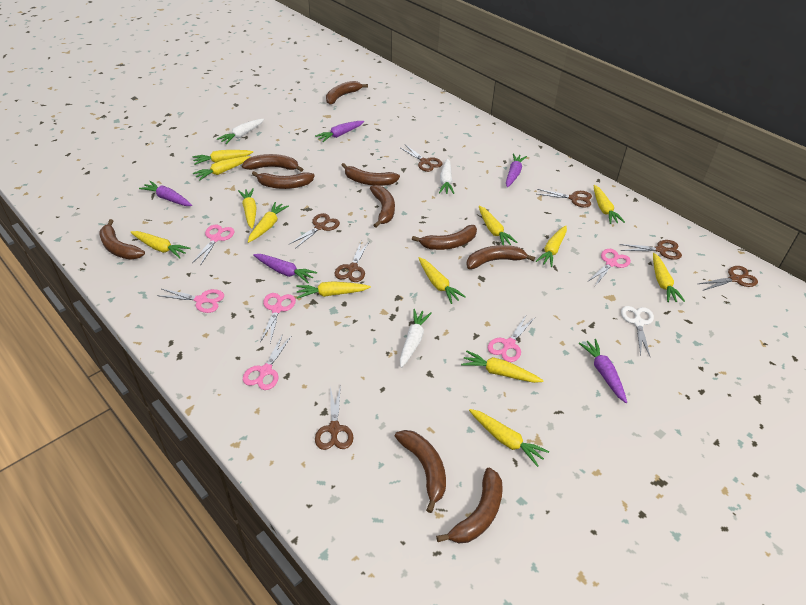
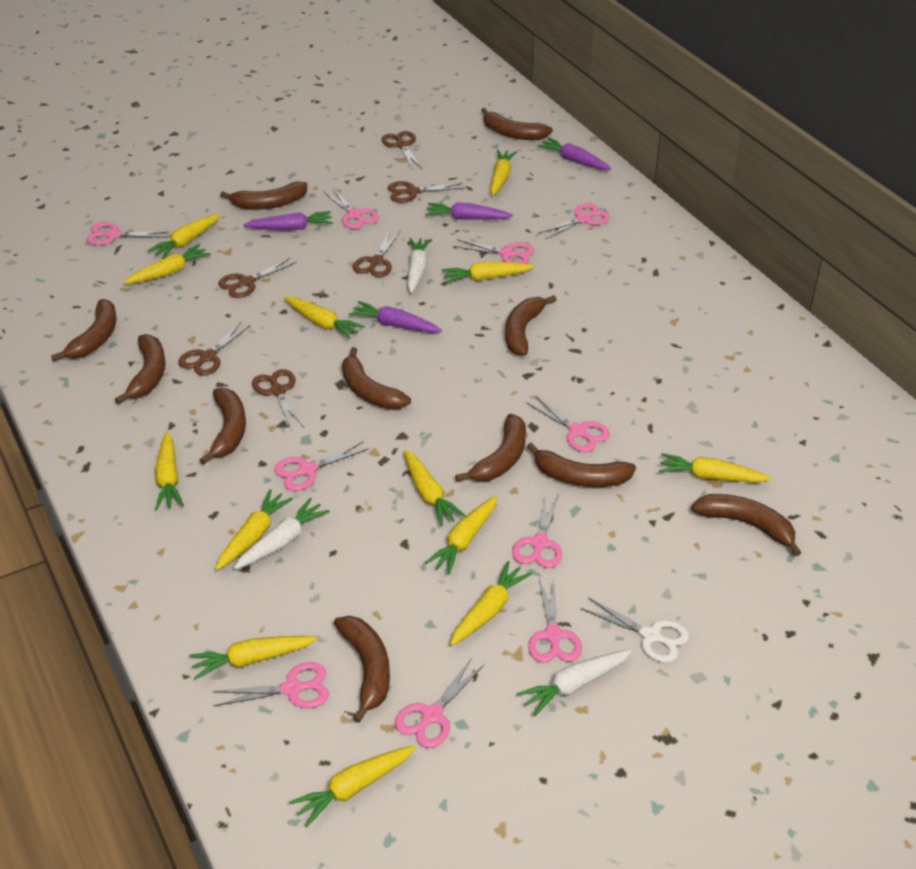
brown banana: 10 -> 11
brown scissors: 7 -> 6
pink scissors: 6 -> 10
purple carrot: 5 -> 4

